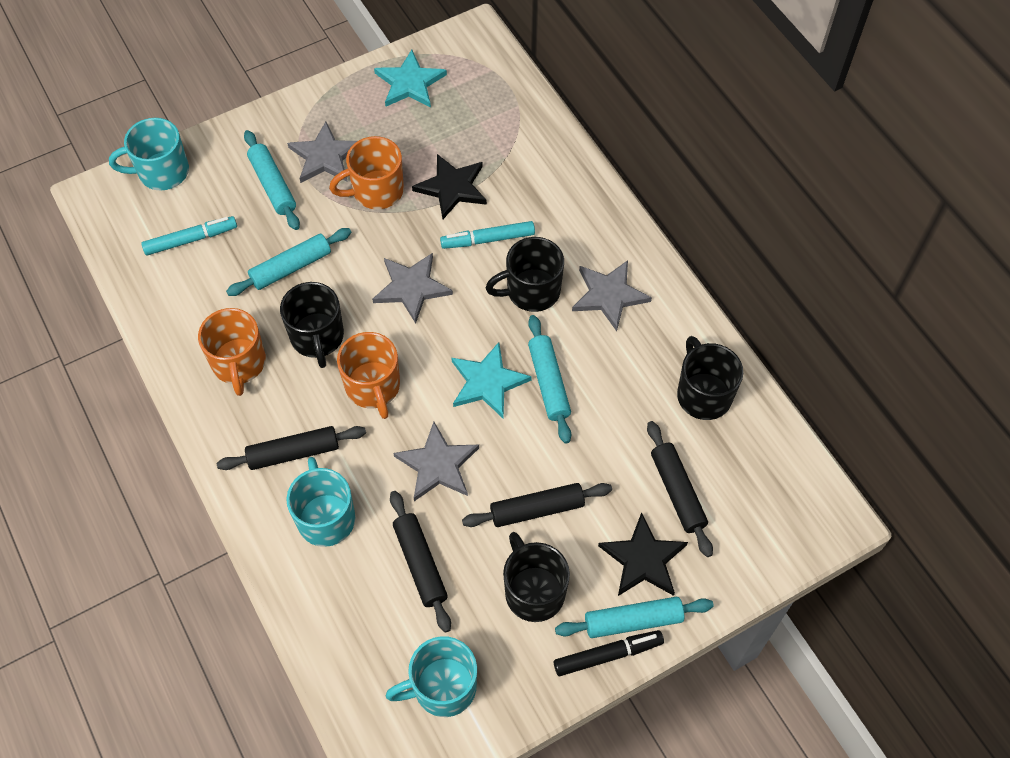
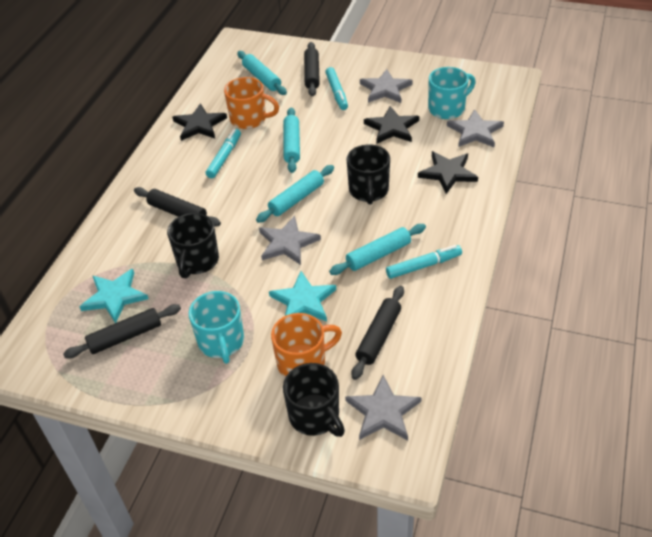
black marker: 1 -> 0
black mug: 4 -> 3
black star: 2 -> 3
orange mug: 3 -> 2
turquoise marker: 2 -> 3
turquoise mug: 3 -> 2

